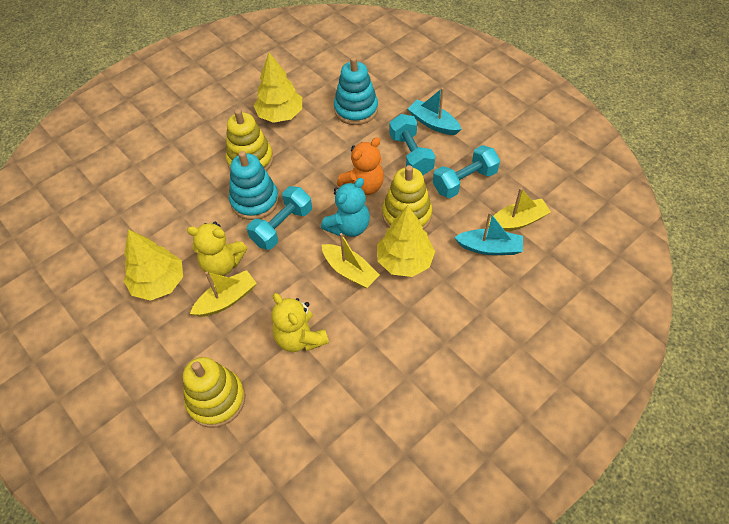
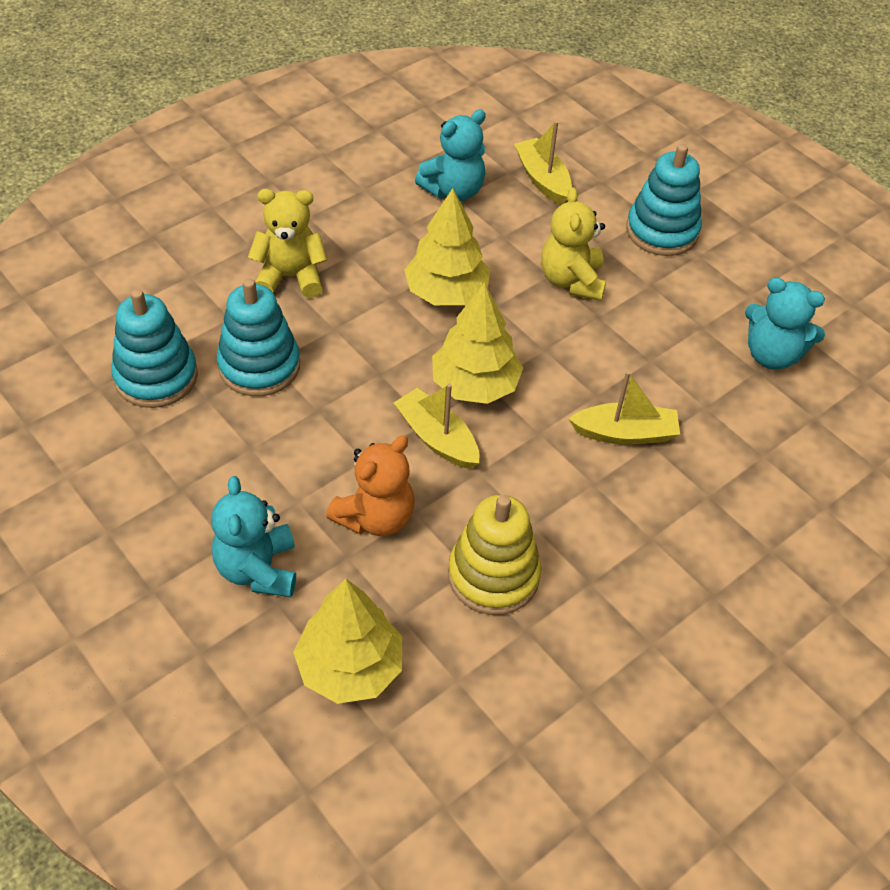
turquoise boat: 2 -> 0
turquoise dumbbell: 3 -> 0
turquoise stacking toy: 2 -> 3
turquoise teddy bear: 1 -> 3
yellow stacking toy: 3 -> 1

